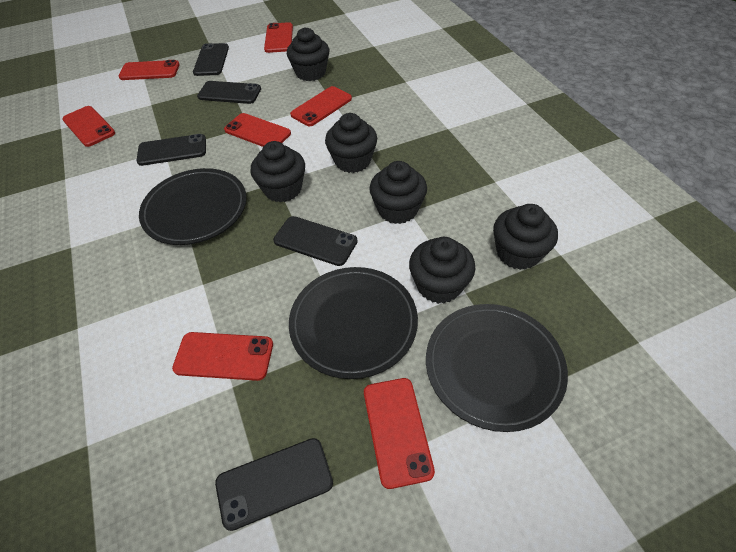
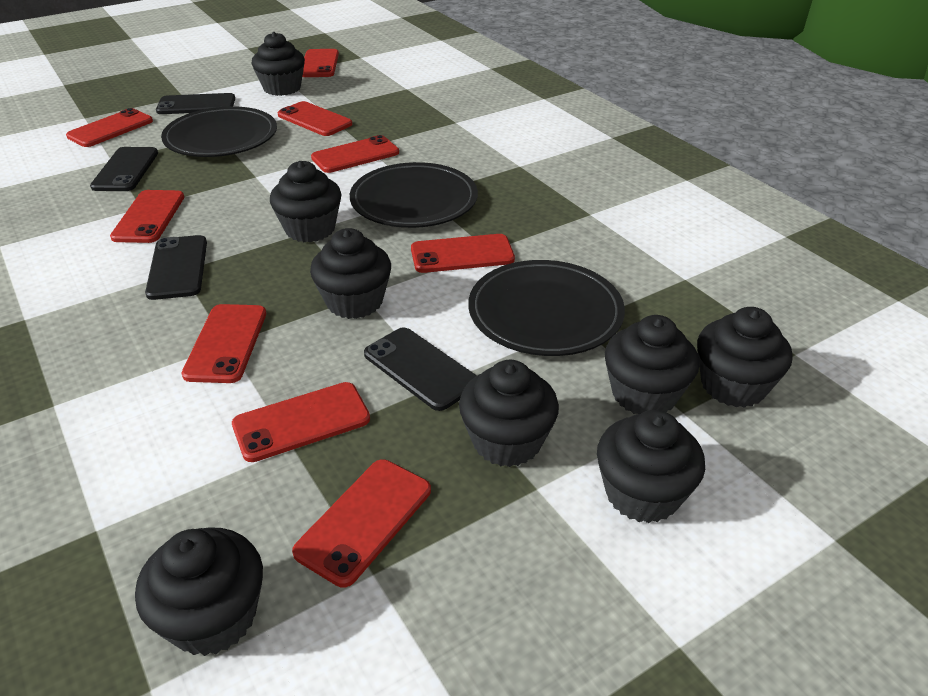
black cupcake: 6 -> 8
black phone: 5 -> 4
red phone: 7 -> 9

